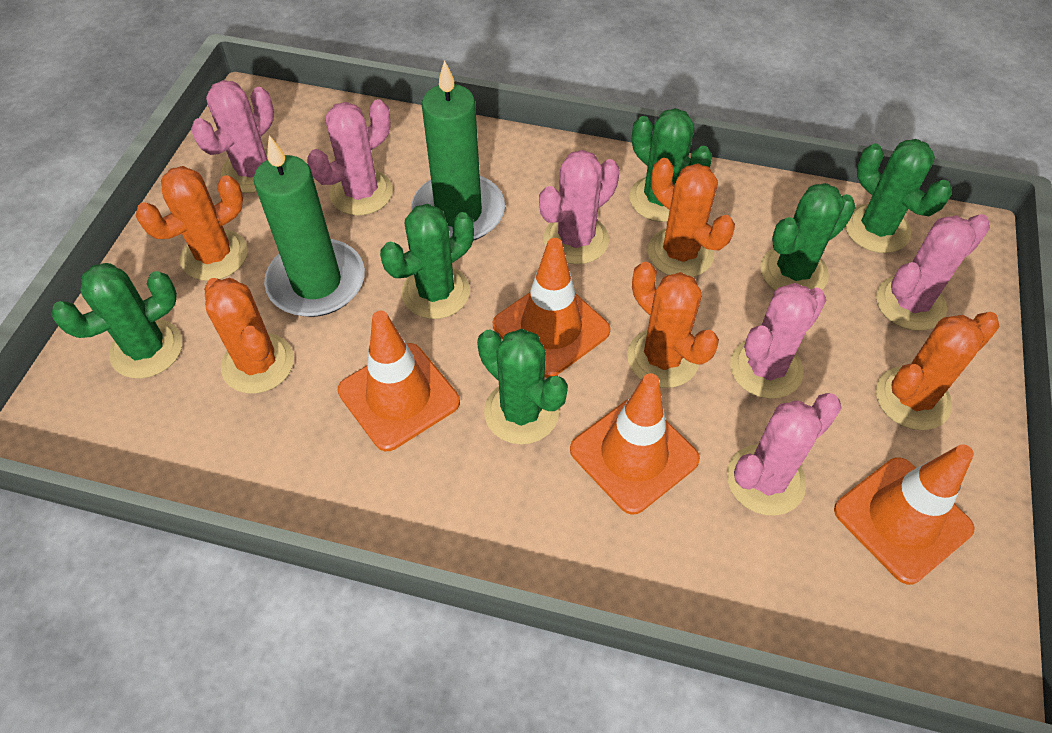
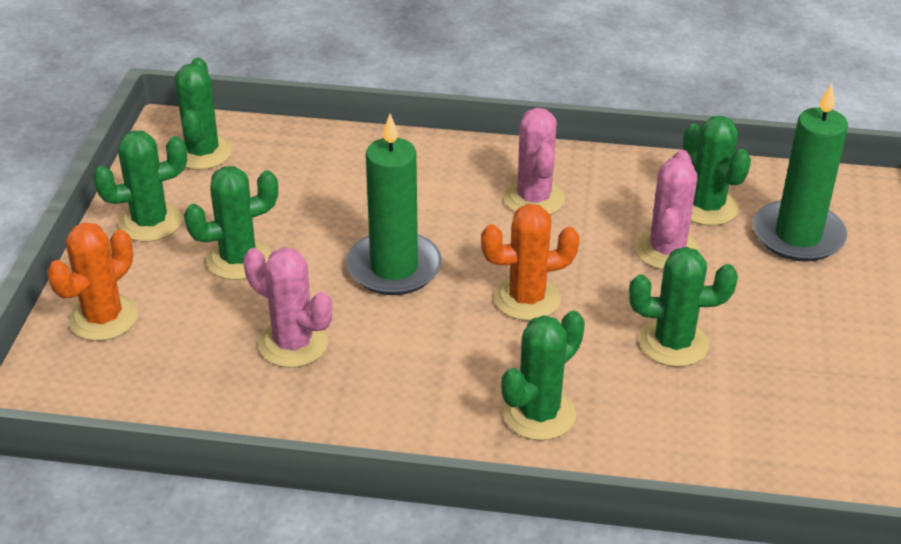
orange cactus: 5 -> 2
orange traffic cone: 4 -> 0
pink cactus: 6 -> 3

